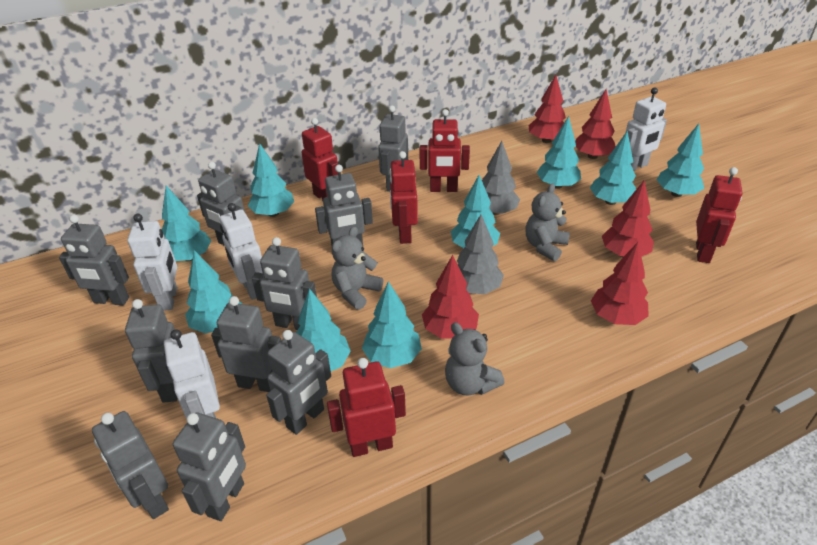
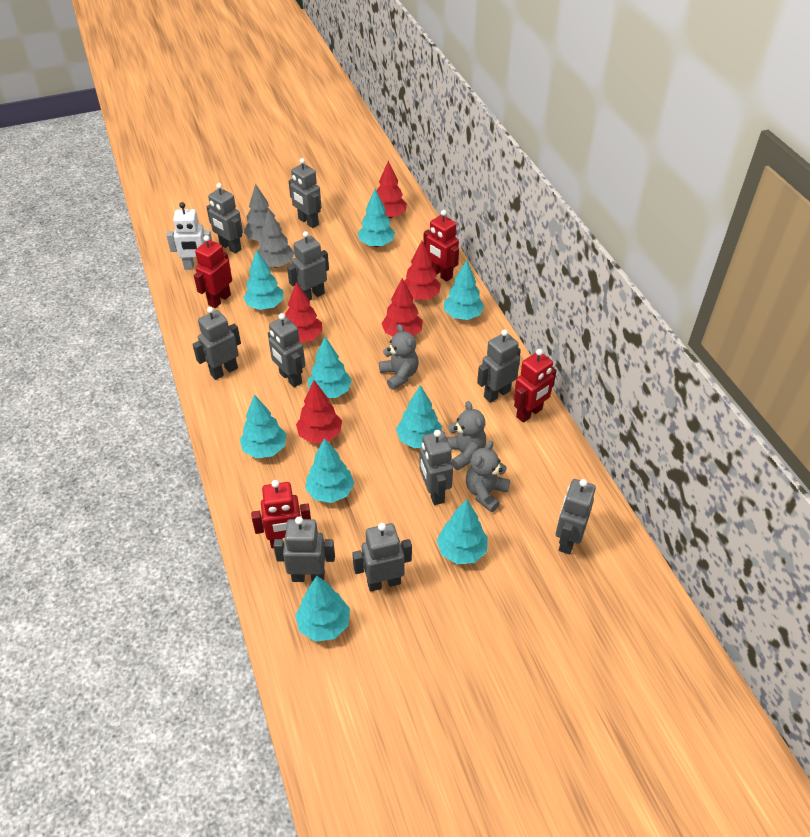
red robot: 5 -> 4
white robot: 4 -> 1

